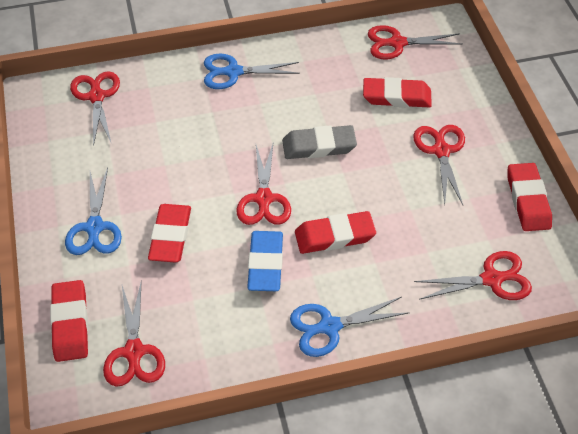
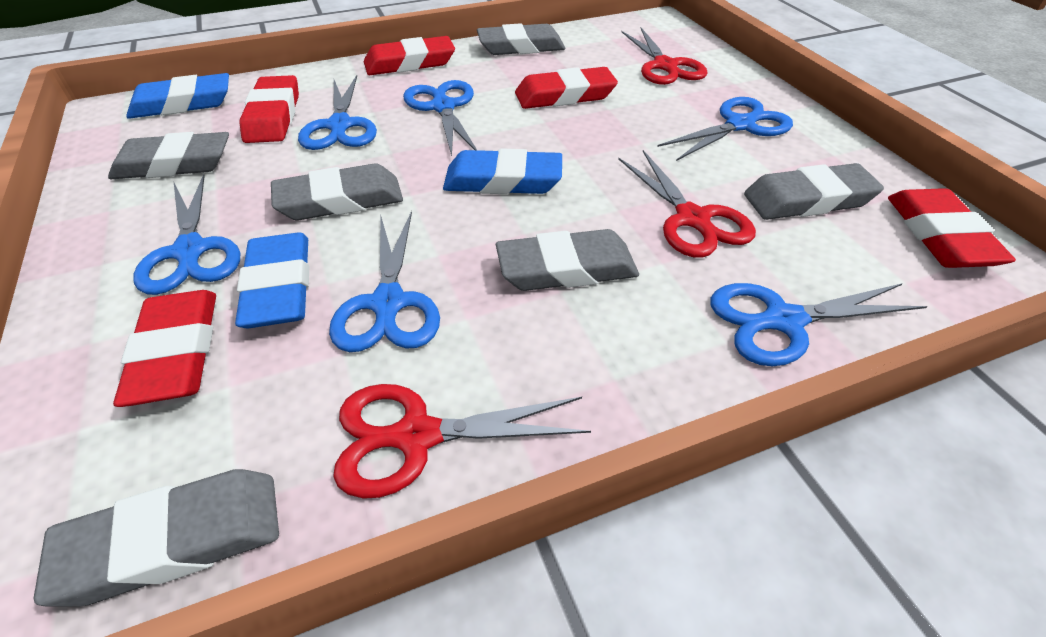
blue eraser: 1 -> 3
blue scissors: 3 -> 6
grey eraser: 1 -> 6
red scissors: 6 -> 3

